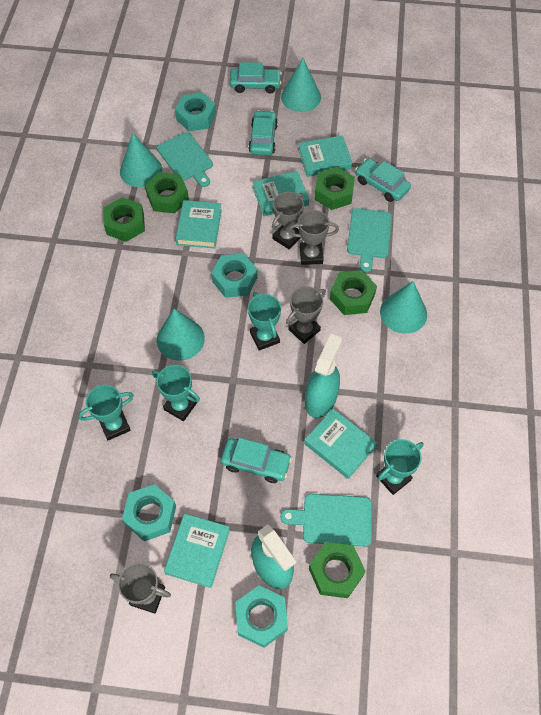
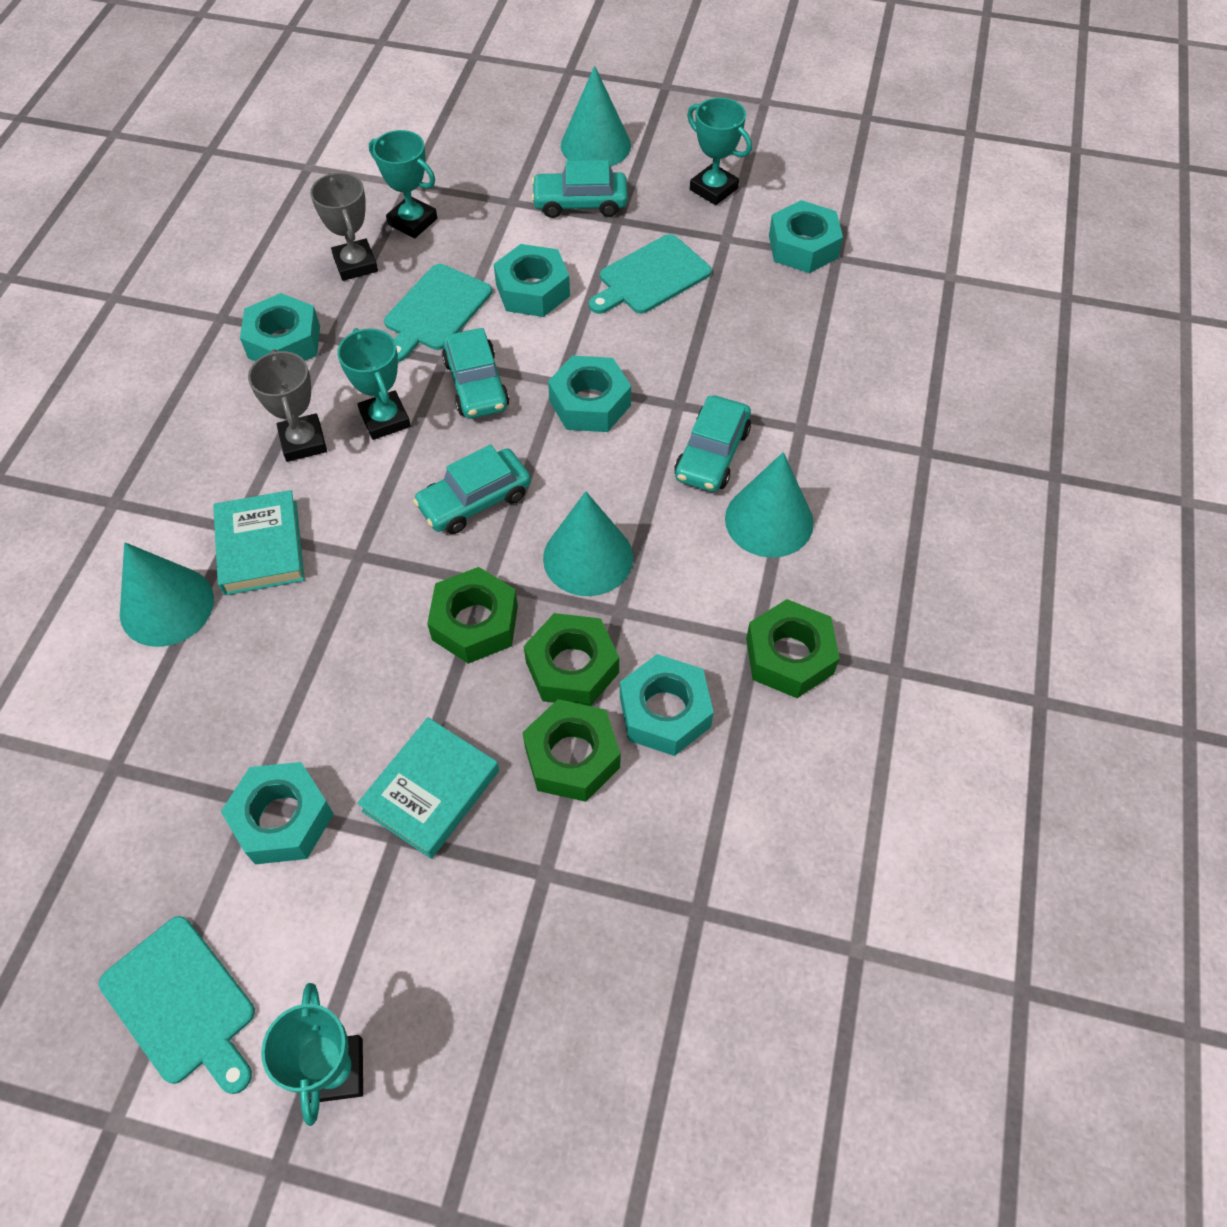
green nut: 5 -> 4
grey trophy: 4 -> 2
turquoise book: 5 -> 2
turquoise nut: 4 -> 6
turquoise spray bottle: 2 -> 0

